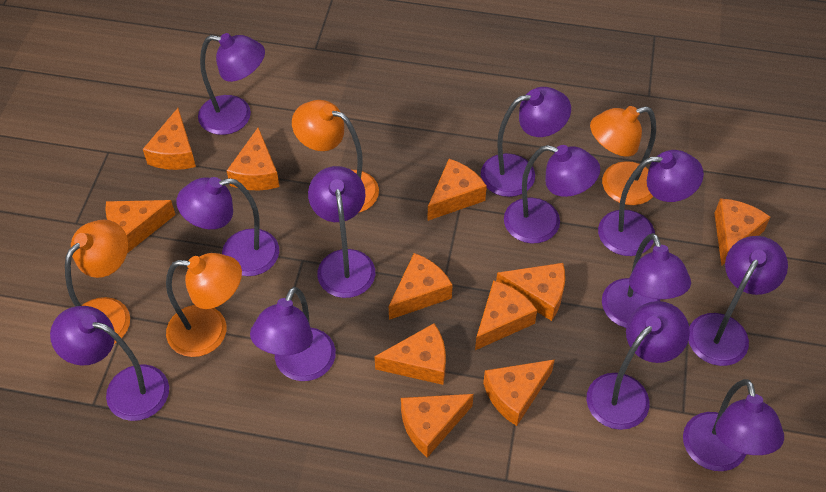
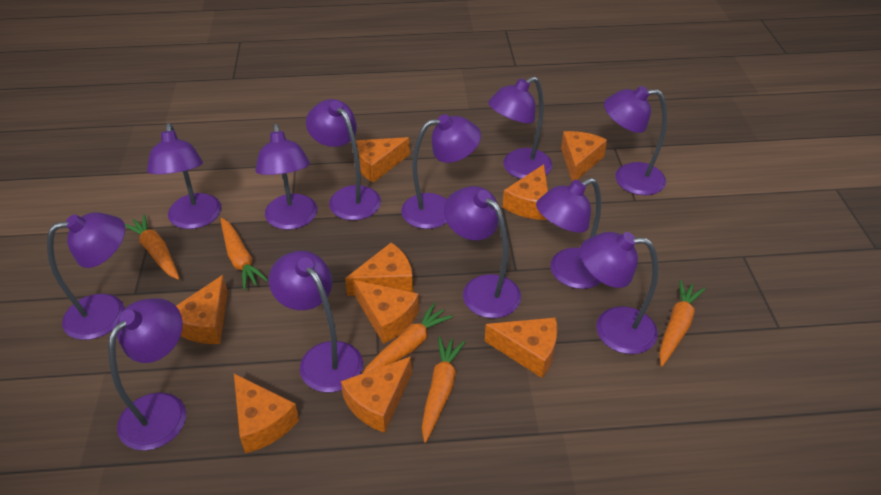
orange carrot: 0 -> 5
orange cheese: 11 -> 9
orange lamp: 4 -> 0

